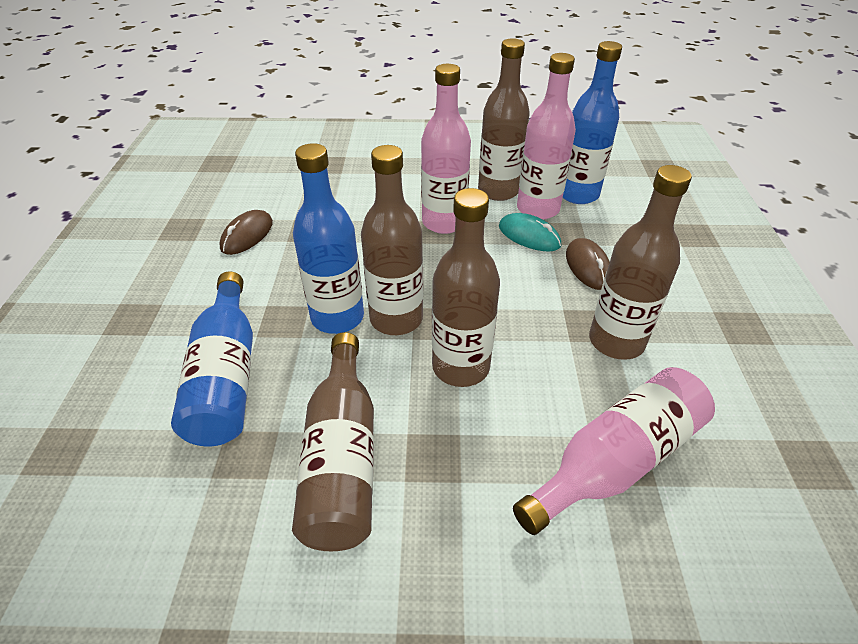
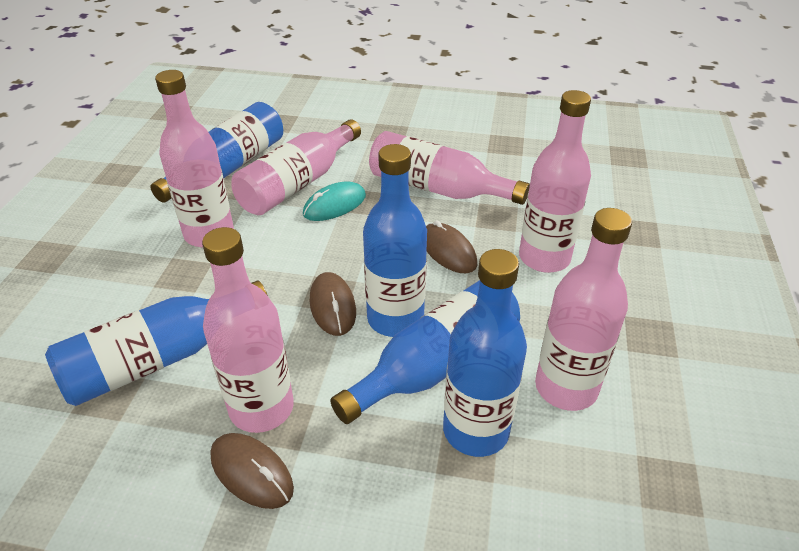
blue bottle: 3 -> 5
brown bottle: 5 -> 0
brown mouse: 2 -> 3
pink bottle: 3 -> 6

